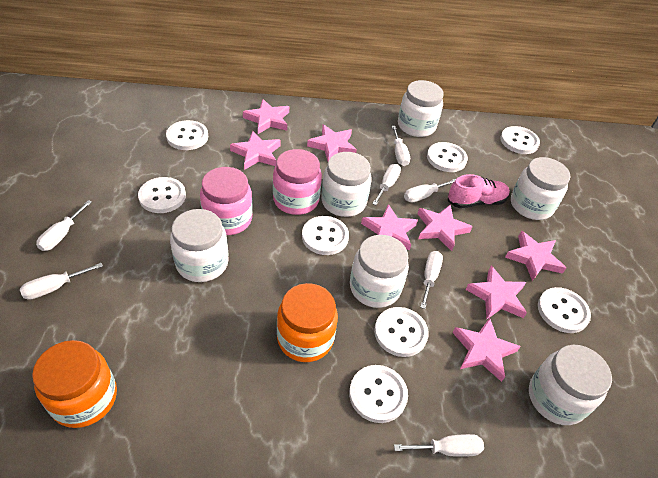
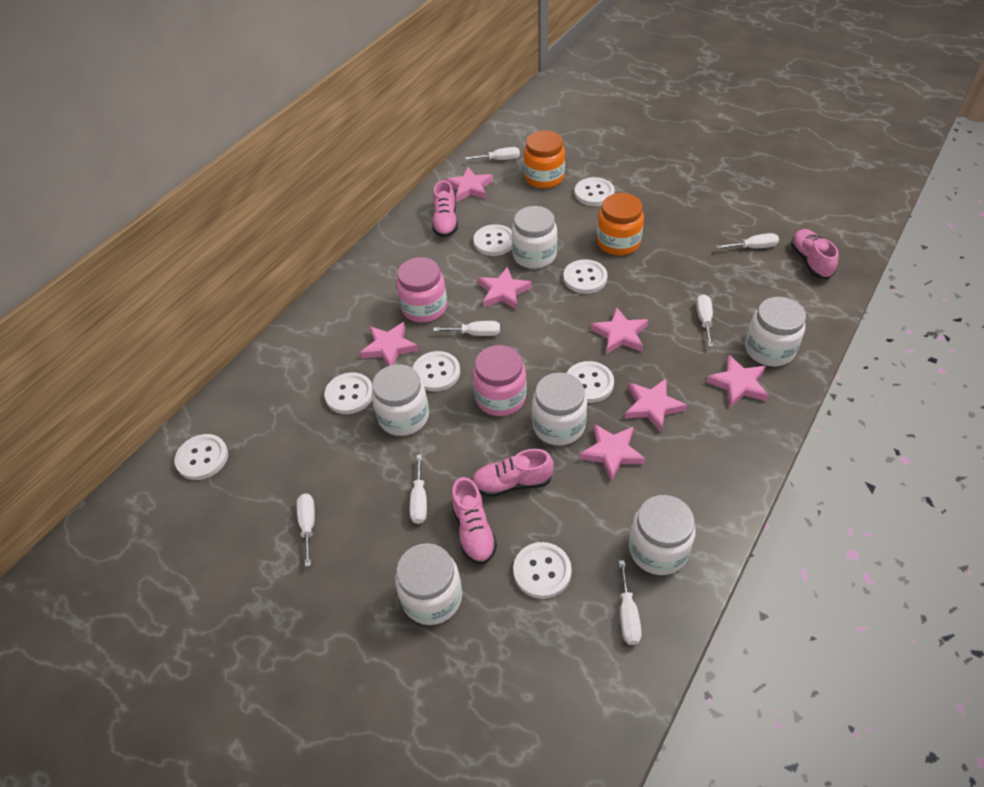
pink shoe: 1 -> 4
pink star: 8 -> 7

